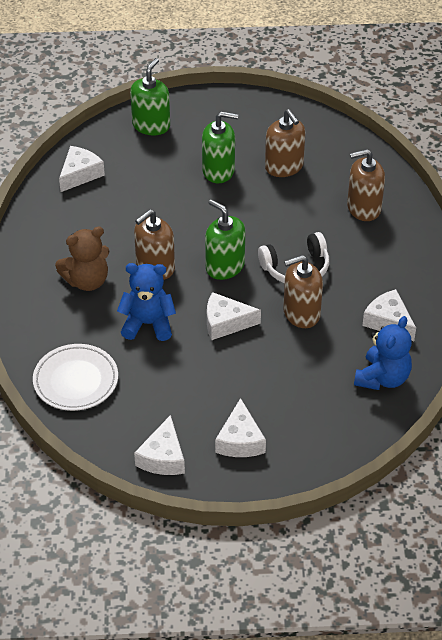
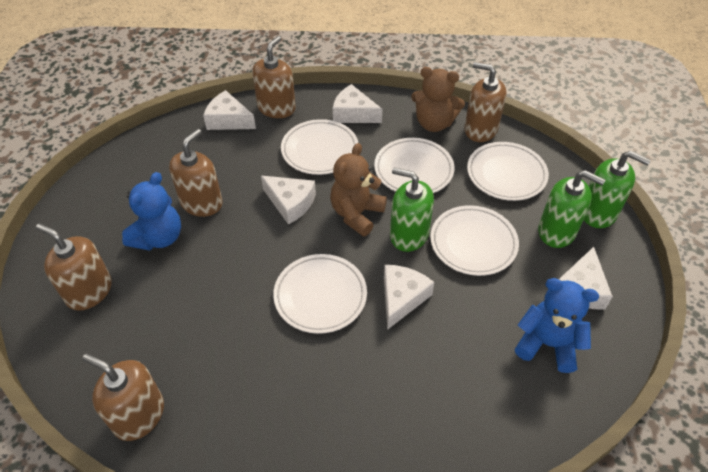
brown soap dispenser: 4 -> 5
brown teddy bear: 1 -> 2
white headphones: 1 -> 0
white plate: 1 -> 5

